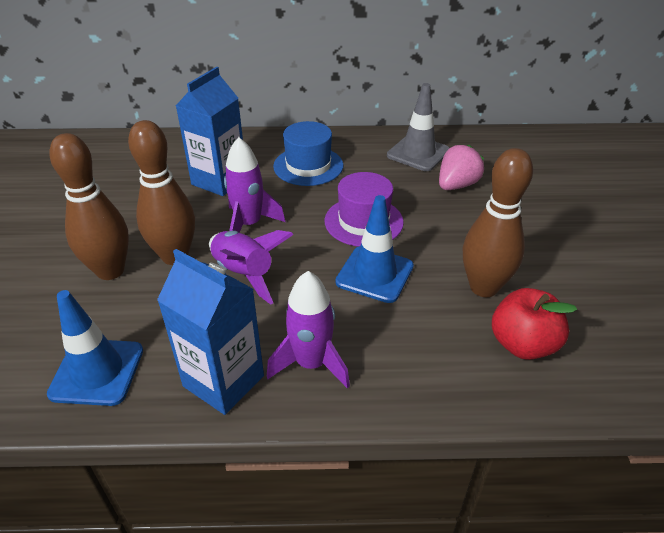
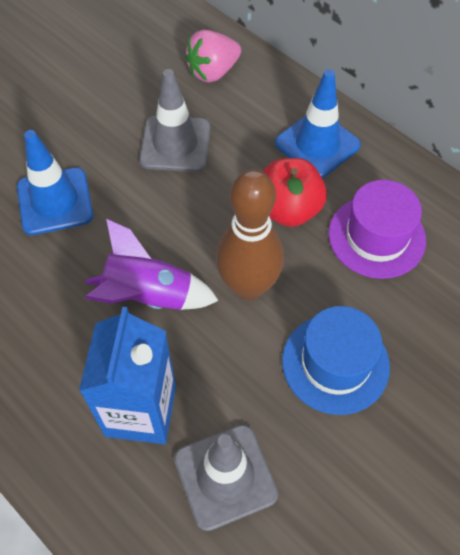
blue carton: 2 -> 1
brown bowling pin: 3 -> 1
grey traffic cone: 1 -> 2
purple rocket: 3 -> 1

